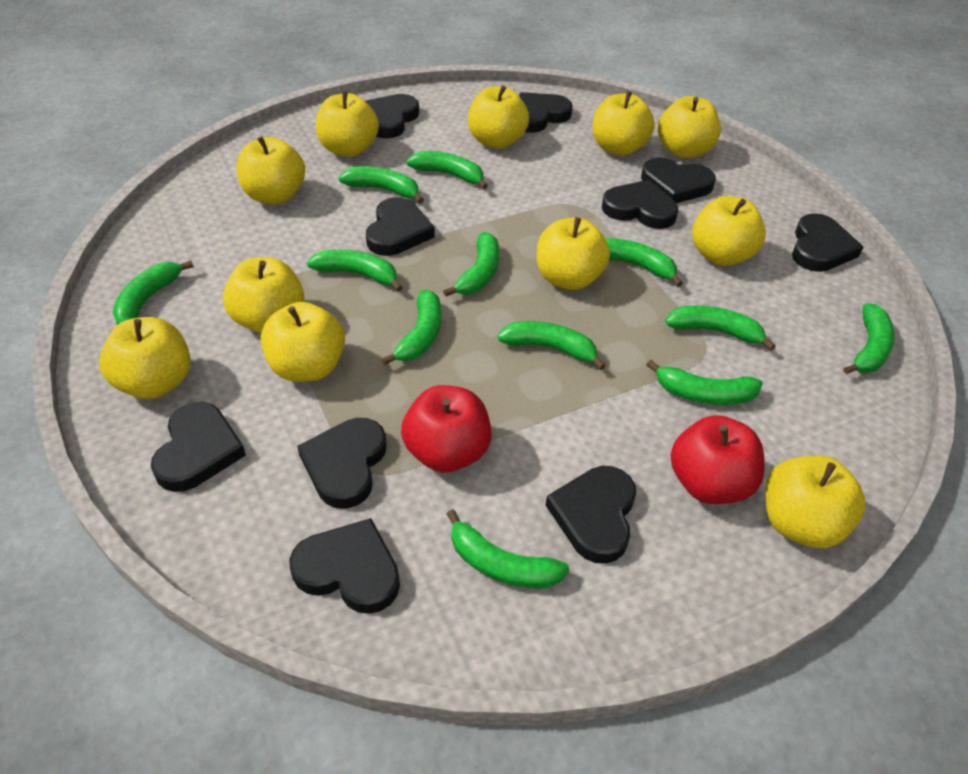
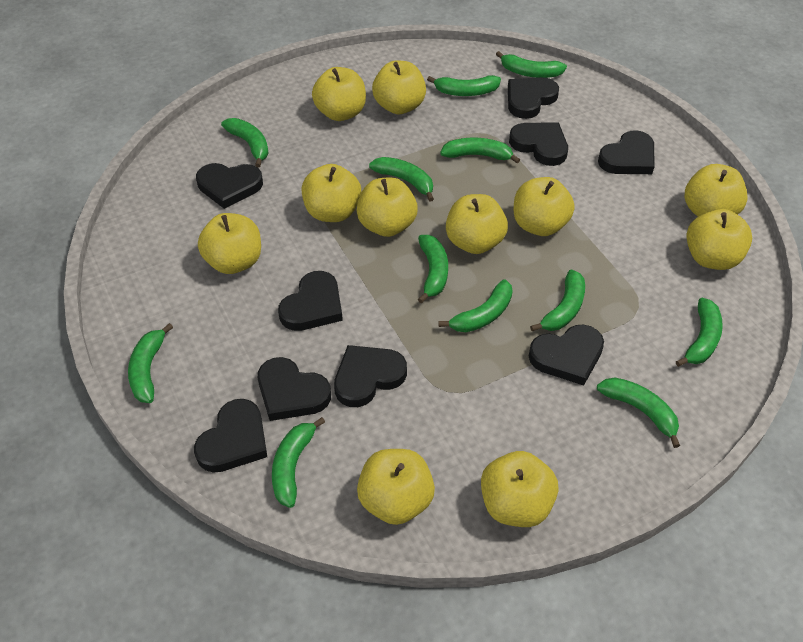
black heart: 10 -> 9
red apple: 2 -> 0

